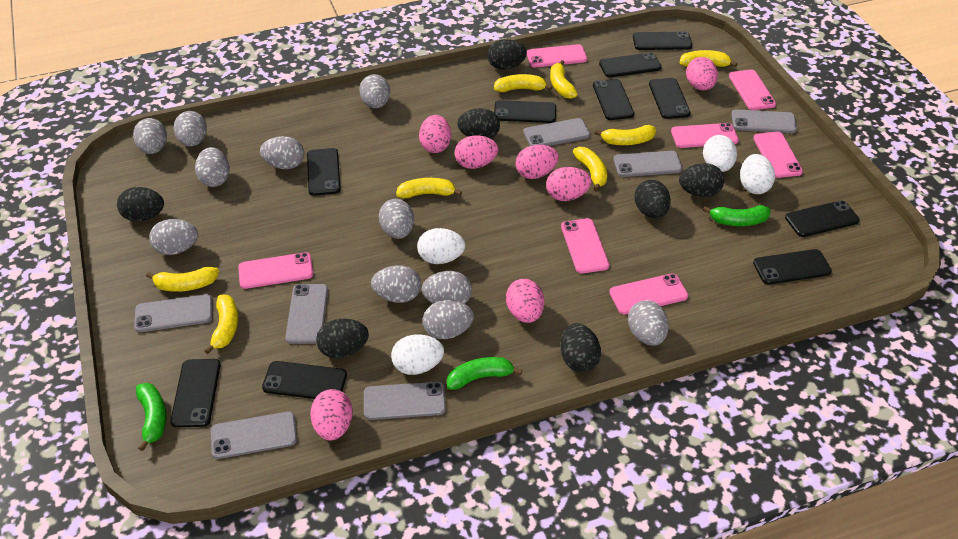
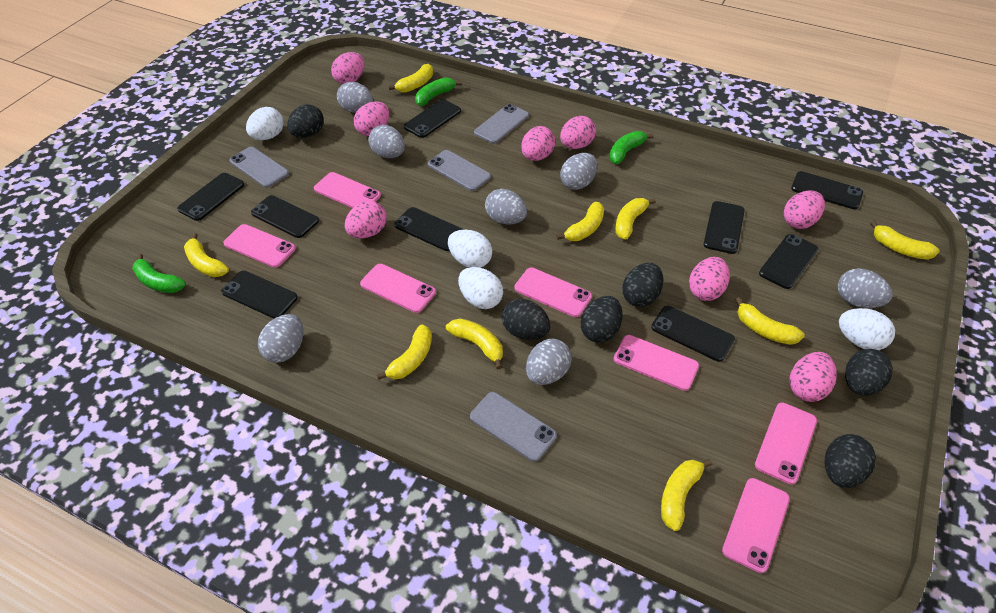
black egg: 7 -> 6
black phone: 10 -> 9
grey egg: 11 -> 7
grey phone: 7 -> 4
pink egg: 7 -> 8
yellow banana: 8 -> 9

